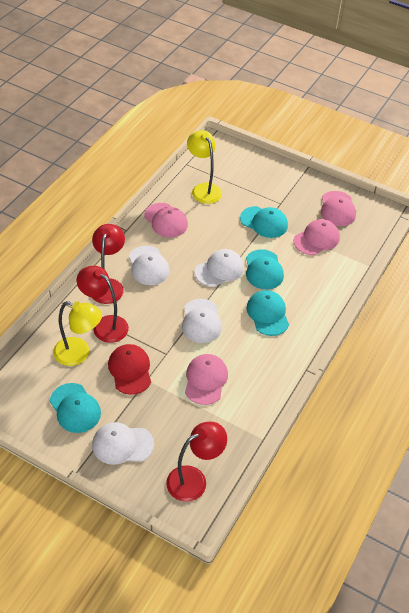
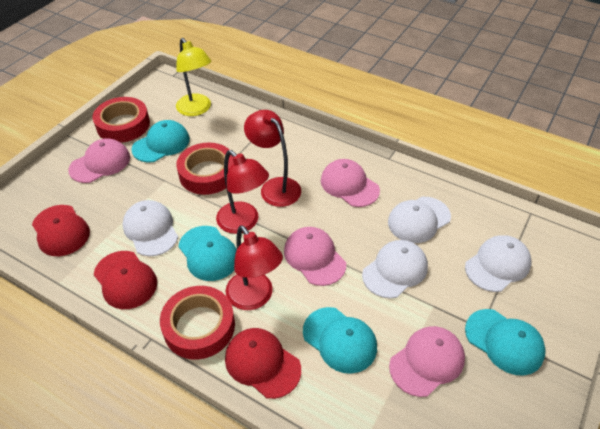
red cap: 1 -> 3
red tape: 0 -> 3
yellow lamp: 2 -> 1

